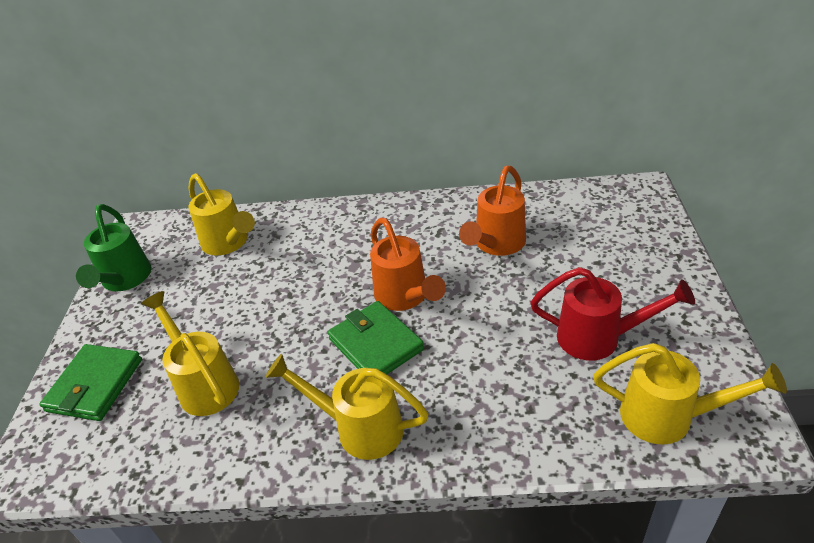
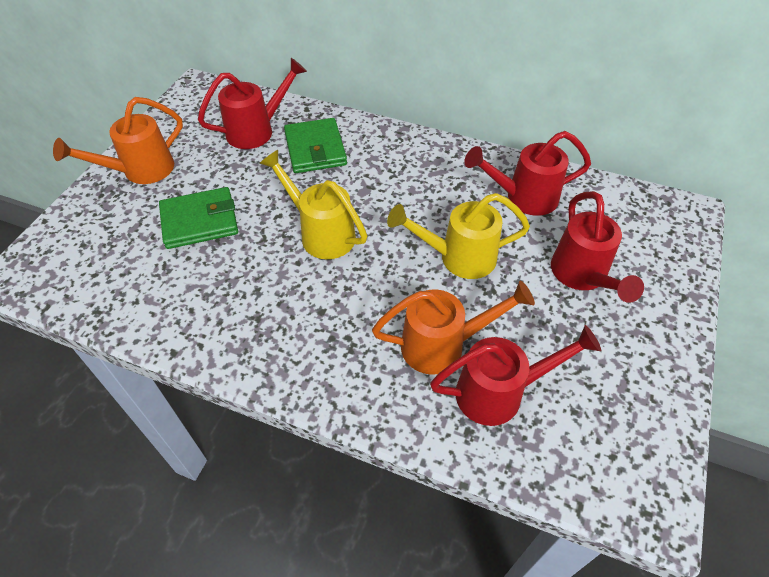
green watering can: 1 -> 0
red watering can: 1 -> 4
yellow watering can: 4 -> 2

